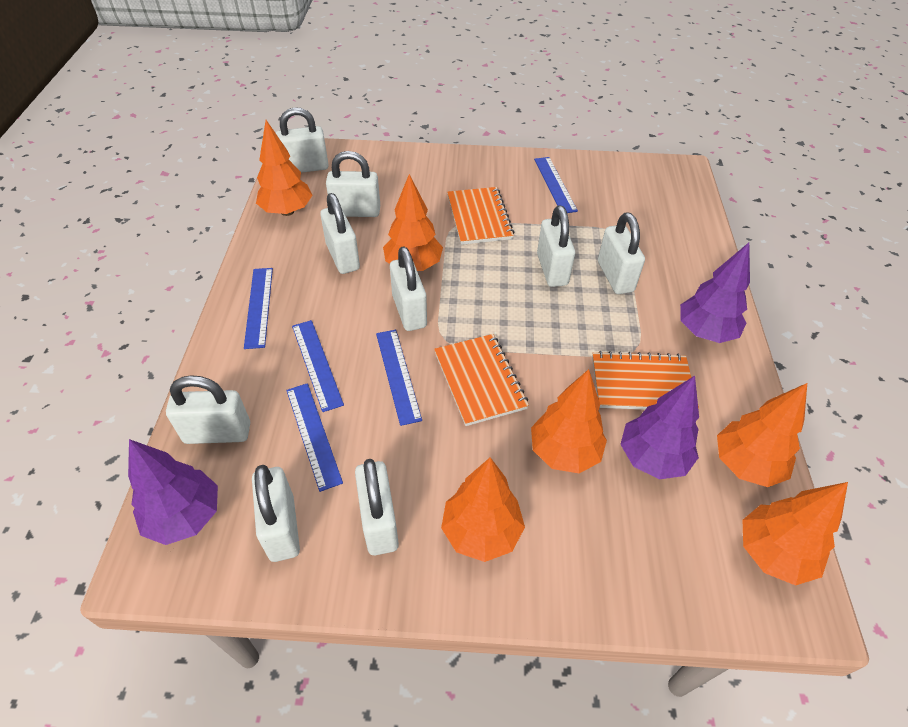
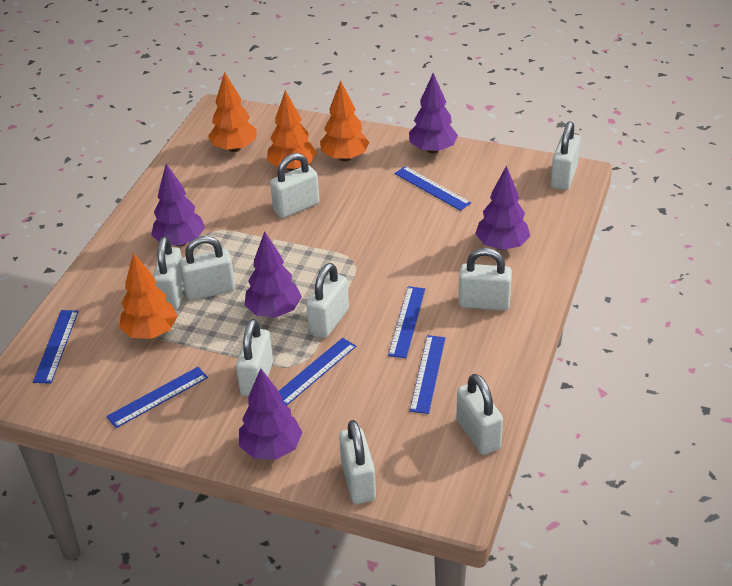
blue ruler: 5 -> 6
orange notebook: 3 -> 0
orange tree: 6 -> 4
purple tree: 3 -> 5

